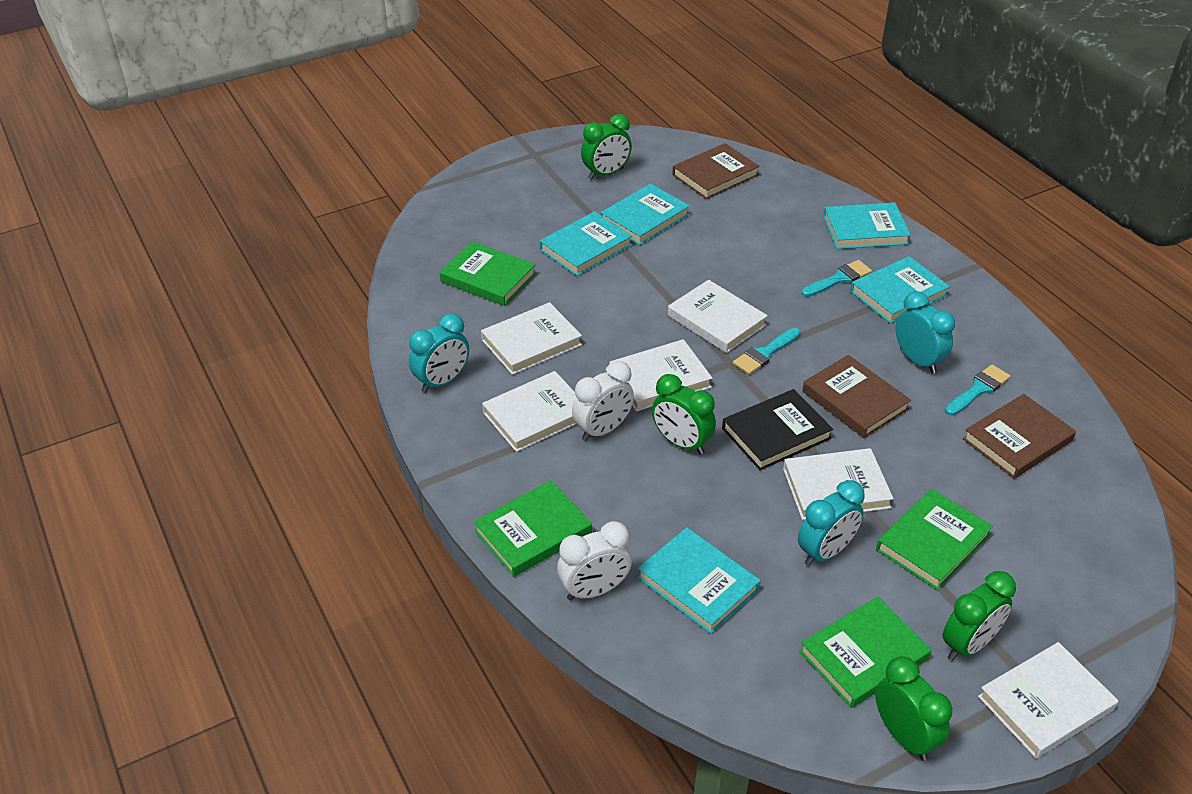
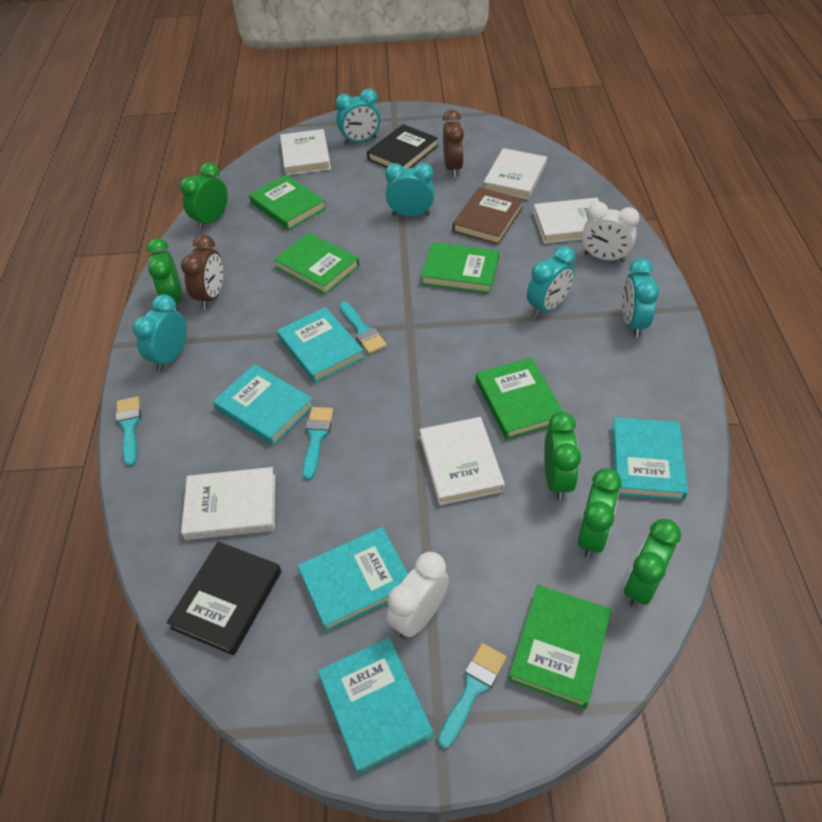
black book: 1 -> 2
brown book: 3 -> 1
brown clock: 0 -> 2
green book: 4 -> 5
green clock: 4 -> 5
turquoise brush: 3 -> 4
turquoise clock: 3 -> 5
white book: 6 -> 5

